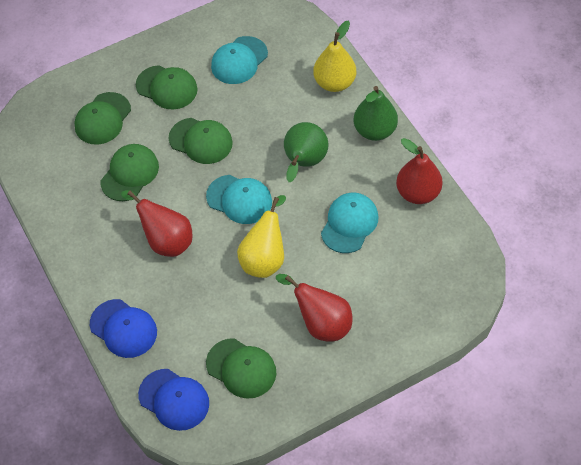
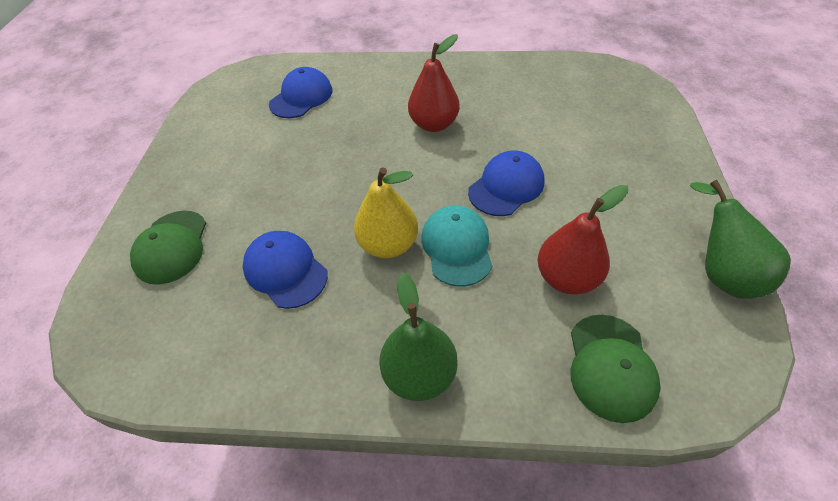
blue cap: 2 -> 3
green cap: 5 -> 2
red pear: 3 -> 2
turquoise cap: 3 -> 1
yellow pear: 2 -> 1

